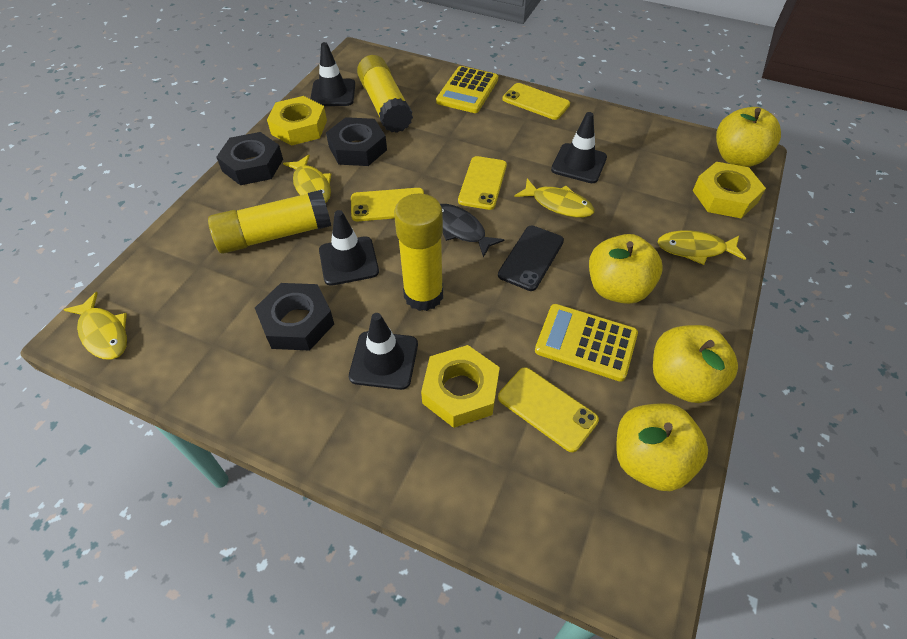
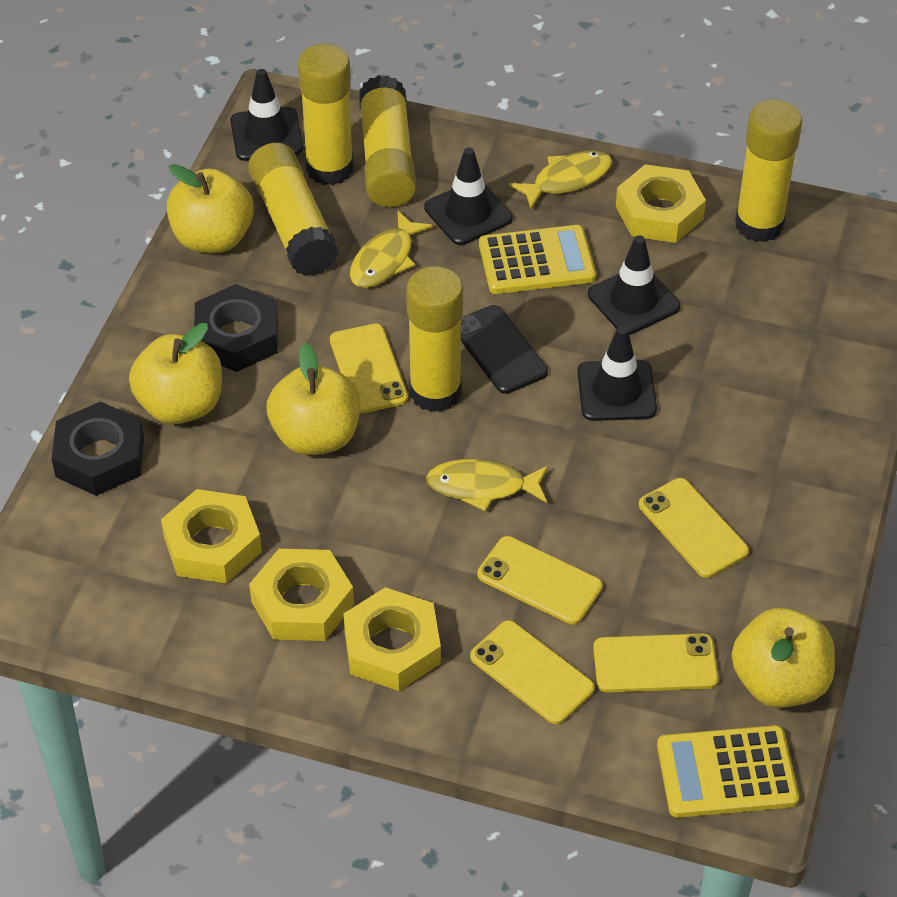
black fish: 1 -> 0
black nut: 3 -> 2
yellow fish: 4 -> 3
yellow glue stick: 3 -> 5
yellow nut: 3 -> 4
yellow phone: 4 -> 5

